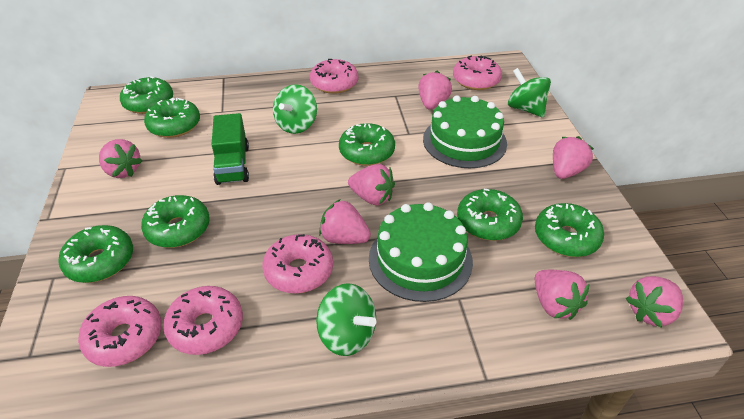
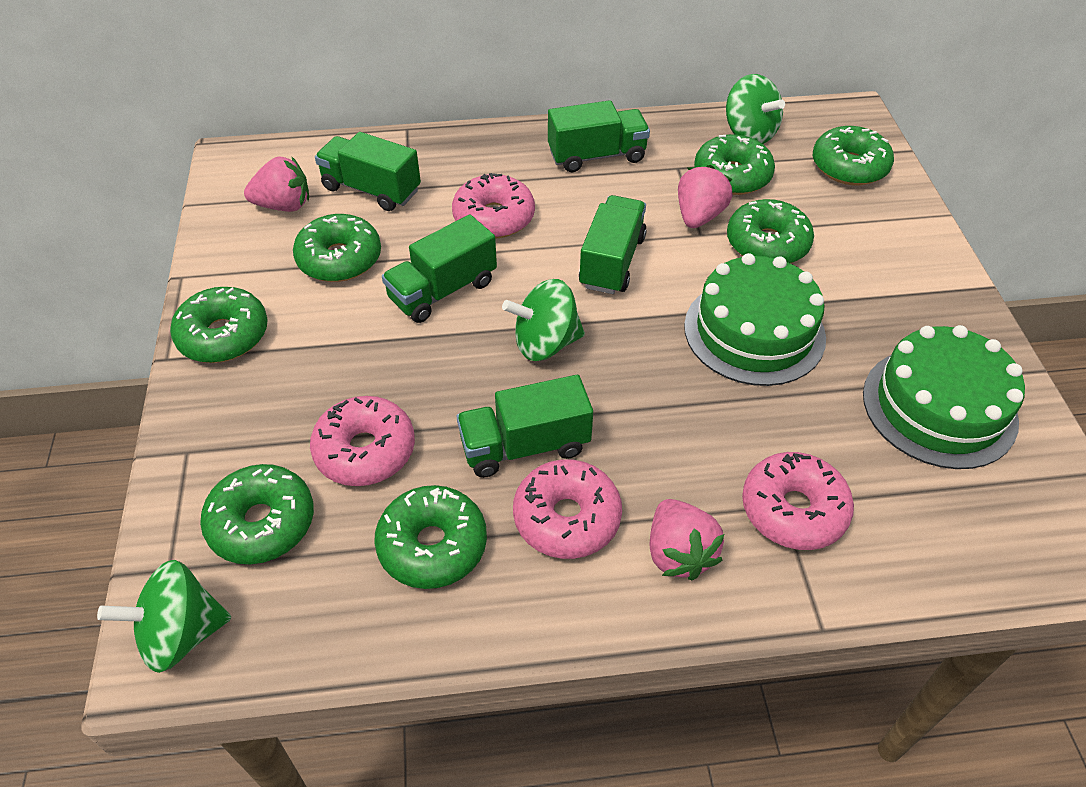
green truck: 1 -> 5
pink donut: 5 -> 4
pink strawberry: 7 -> 3

